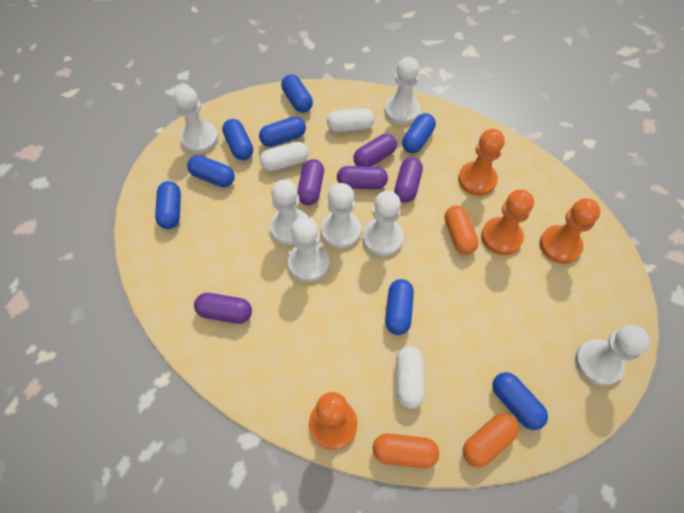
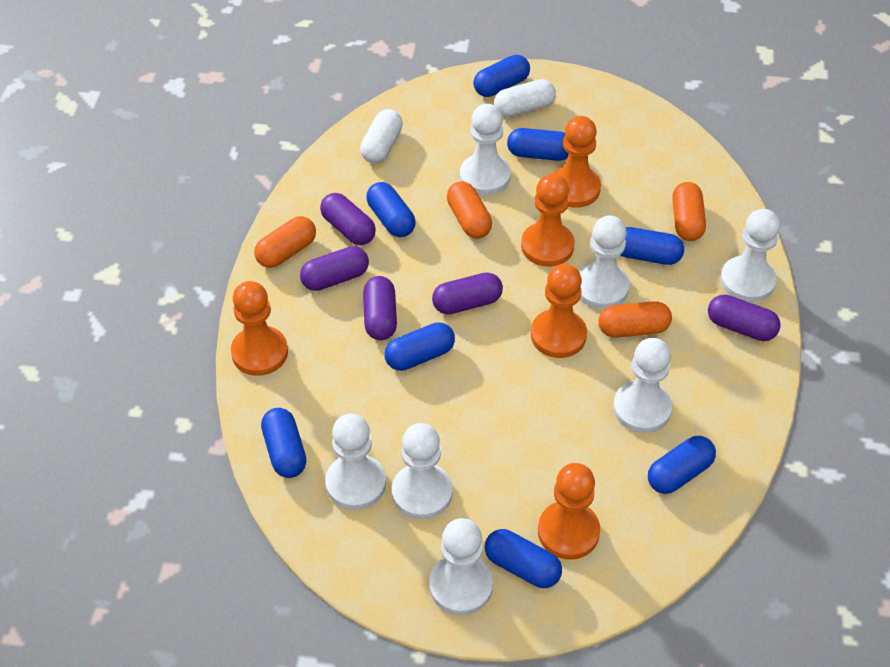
orange capsule: 3 -> 4
orange pawn: 4 -> 5
white capsule: 3 -> 2

